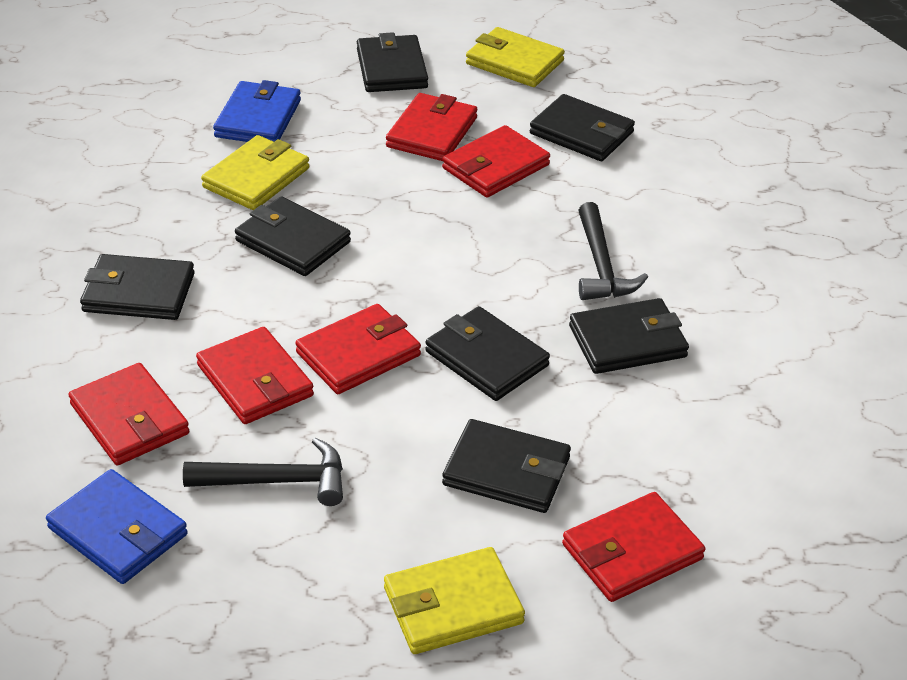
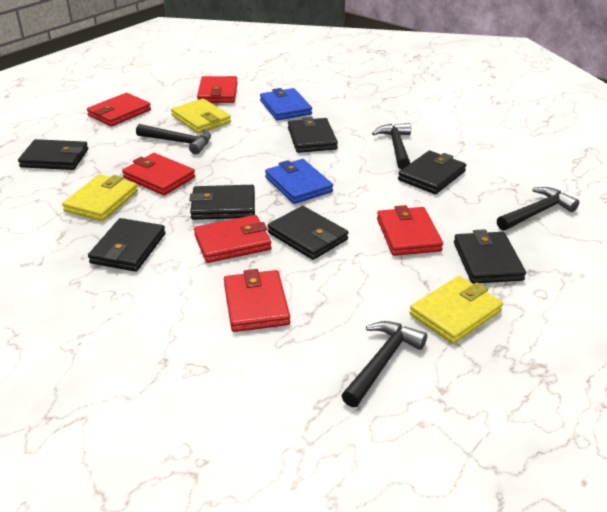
black hammer: 2 -> 4

